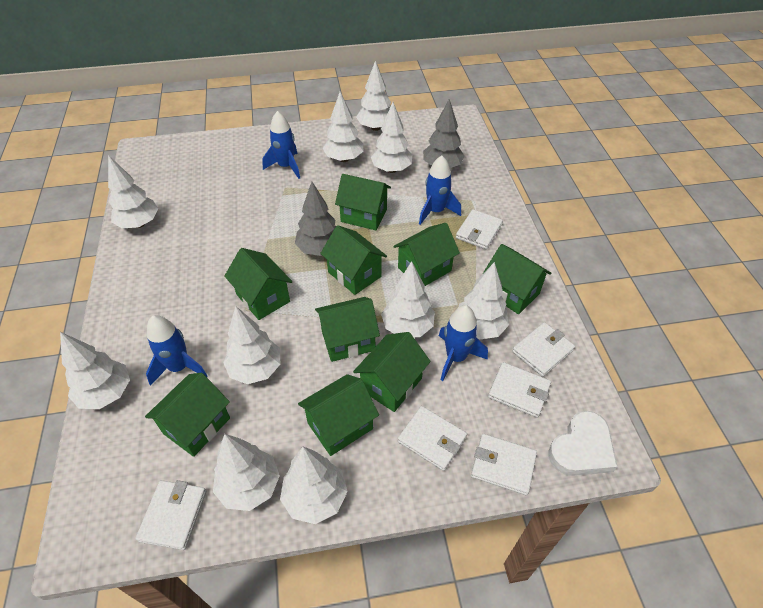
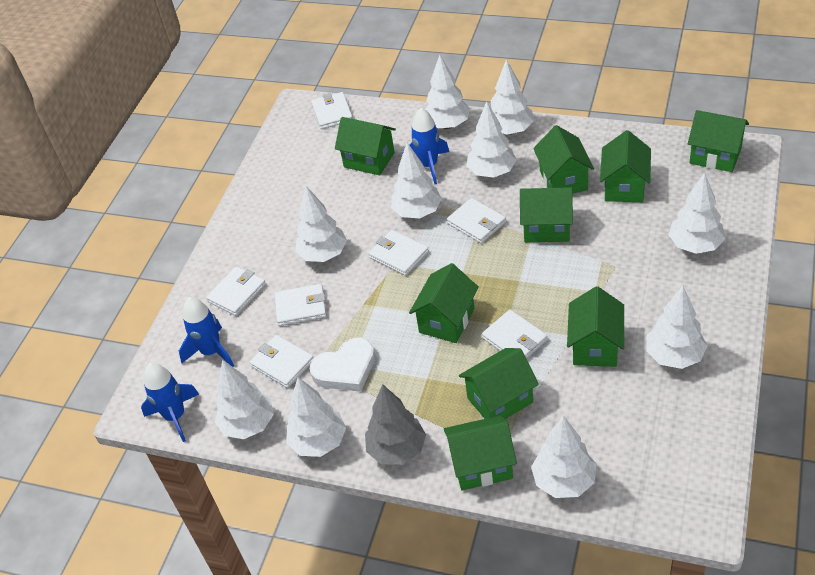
blue rocket: 4 -> 3
grey tree: 2 -> 1
white wallet: 6 -> 7

